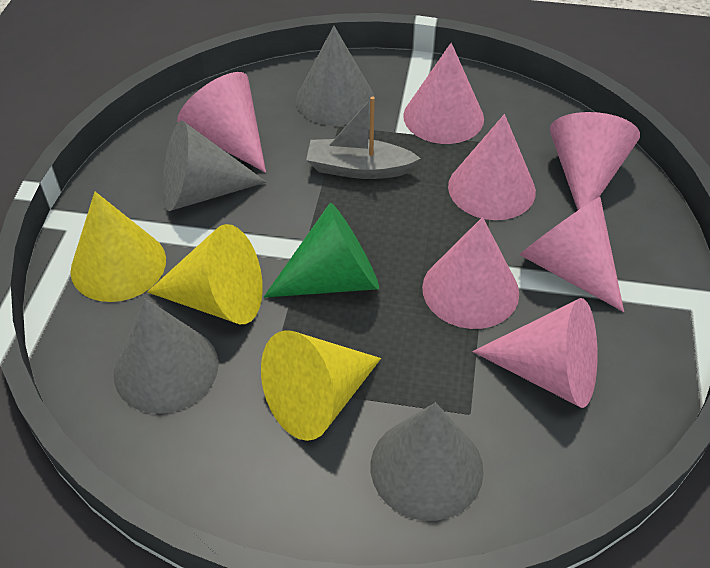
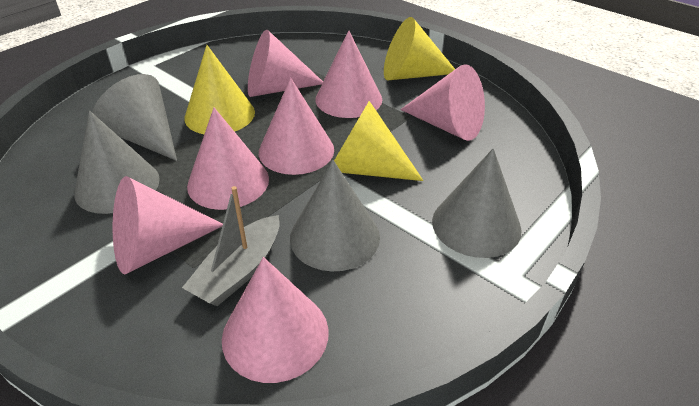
green cone: 1 -> 0

